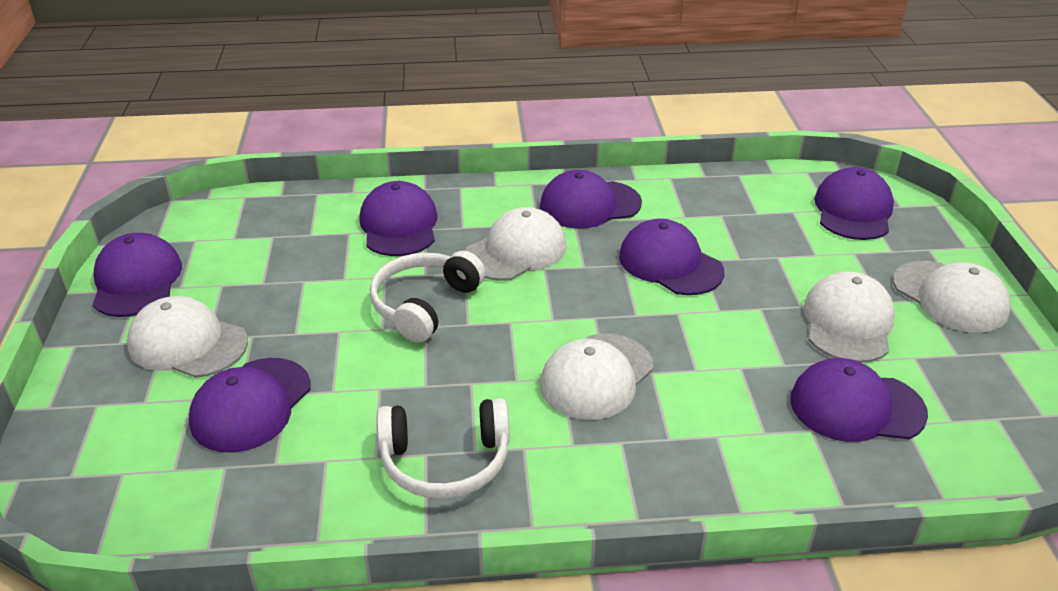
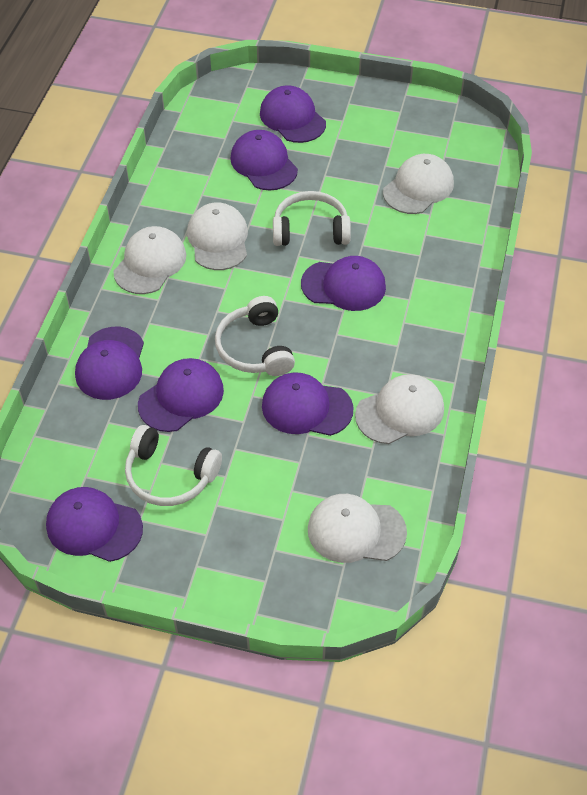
white headphones: 2 -> 3

